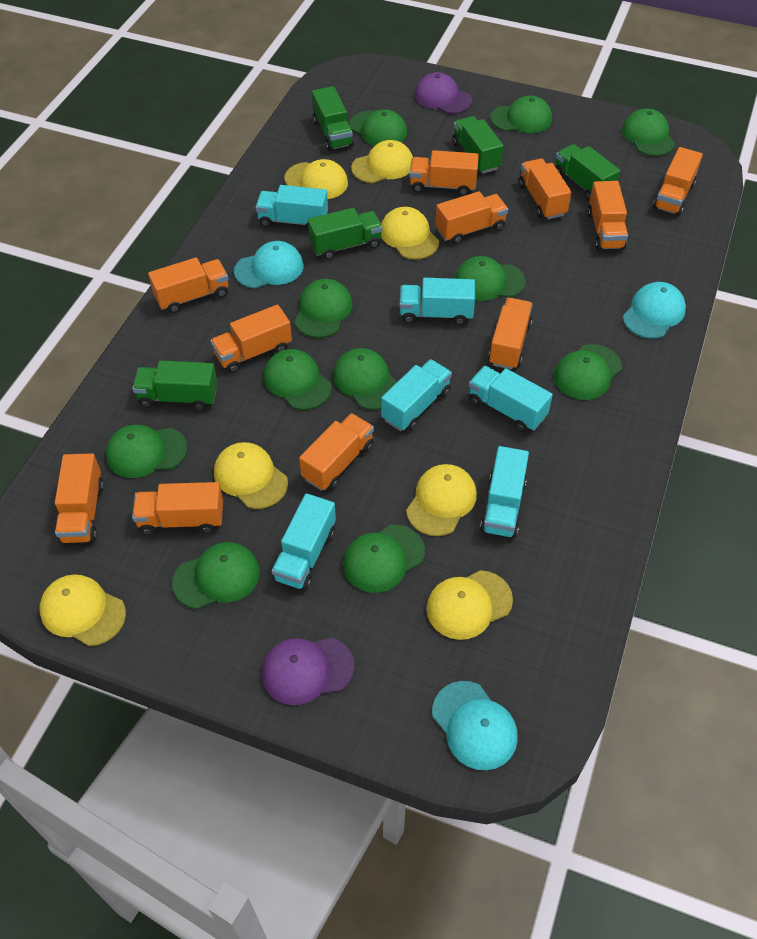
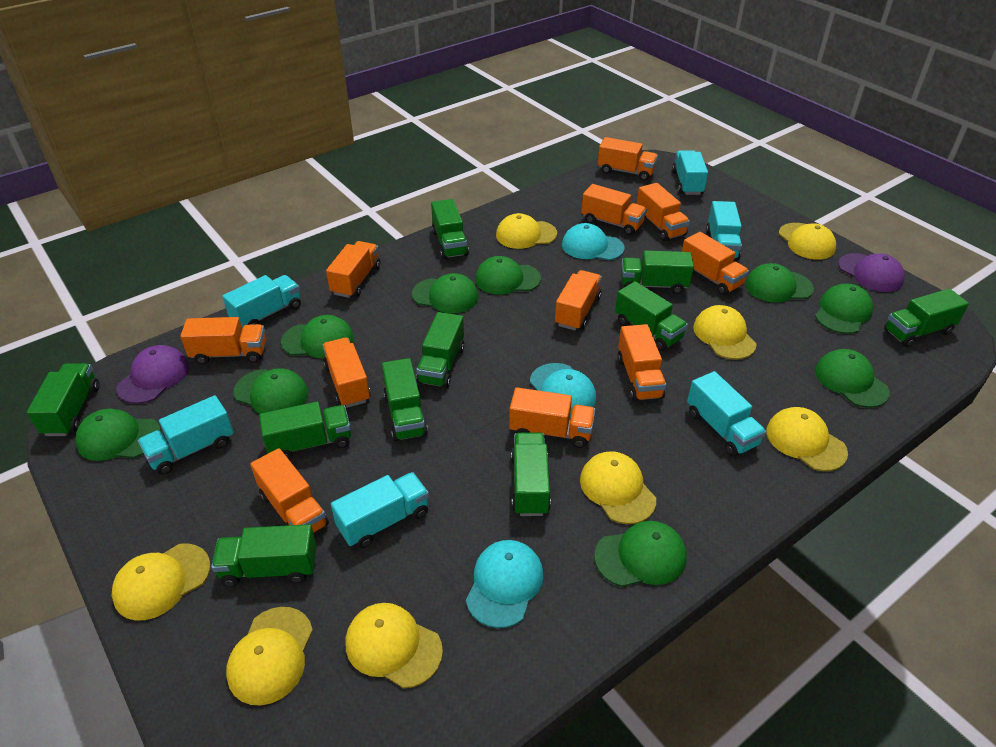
green cap: 11 -> 9
green truck: 5 -> 10
yellow cap: 7 -> 8

